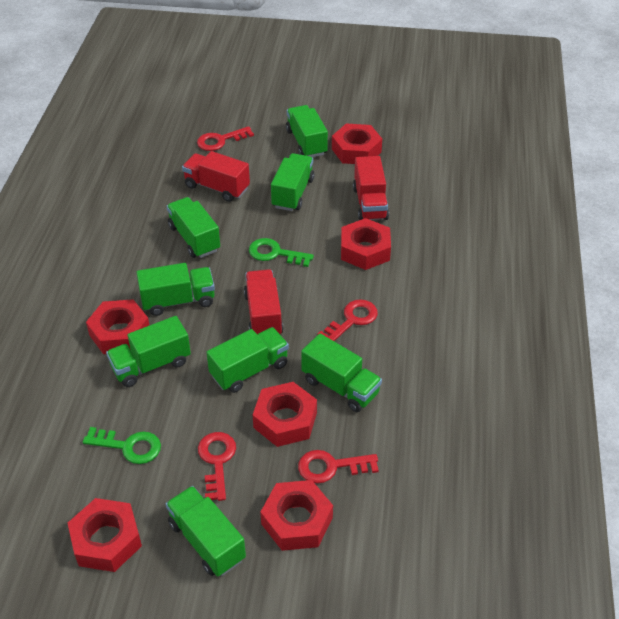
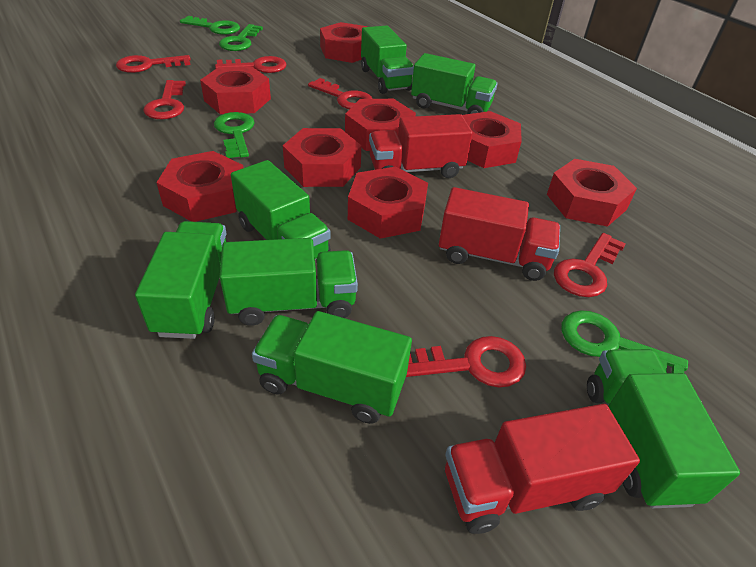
green key: 2 -> 4
green truck: 8 -> 7
red key: 4 -> 6
red nut: 6 -> 8

